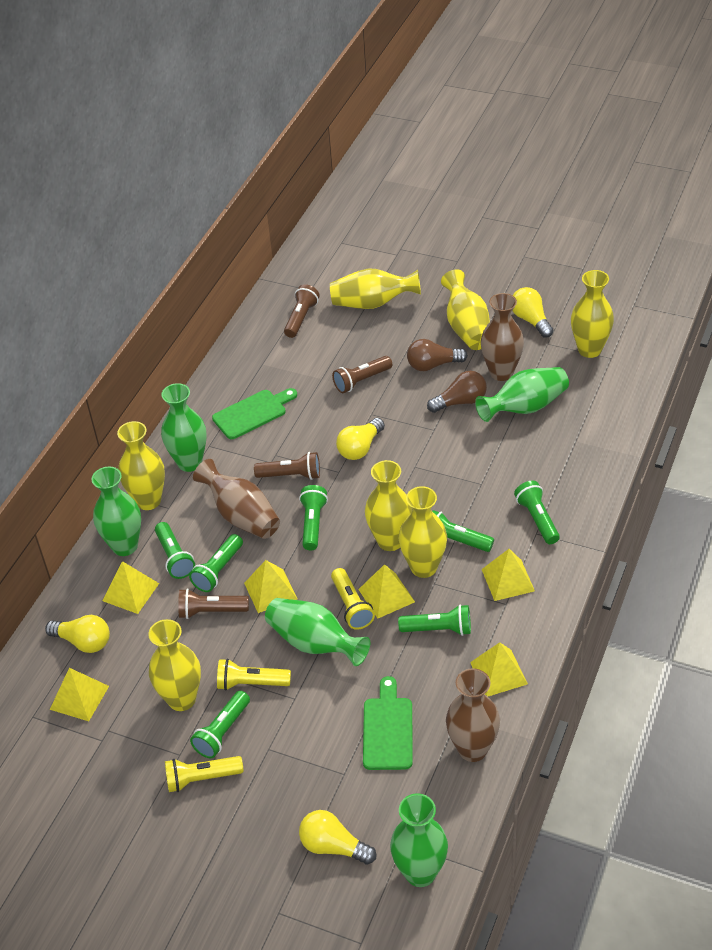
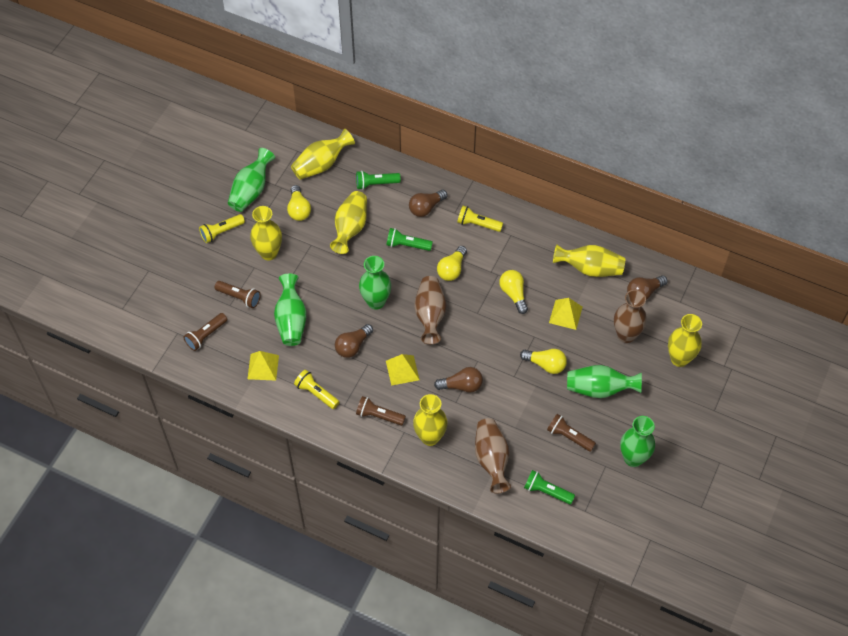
brown light bulb: 2 -> 4
green cutting board: 2 -> 0
green flashlight: 7 -> 3
yellow pyramid: 6 -> 3
yellow vase: 7 -> 6

